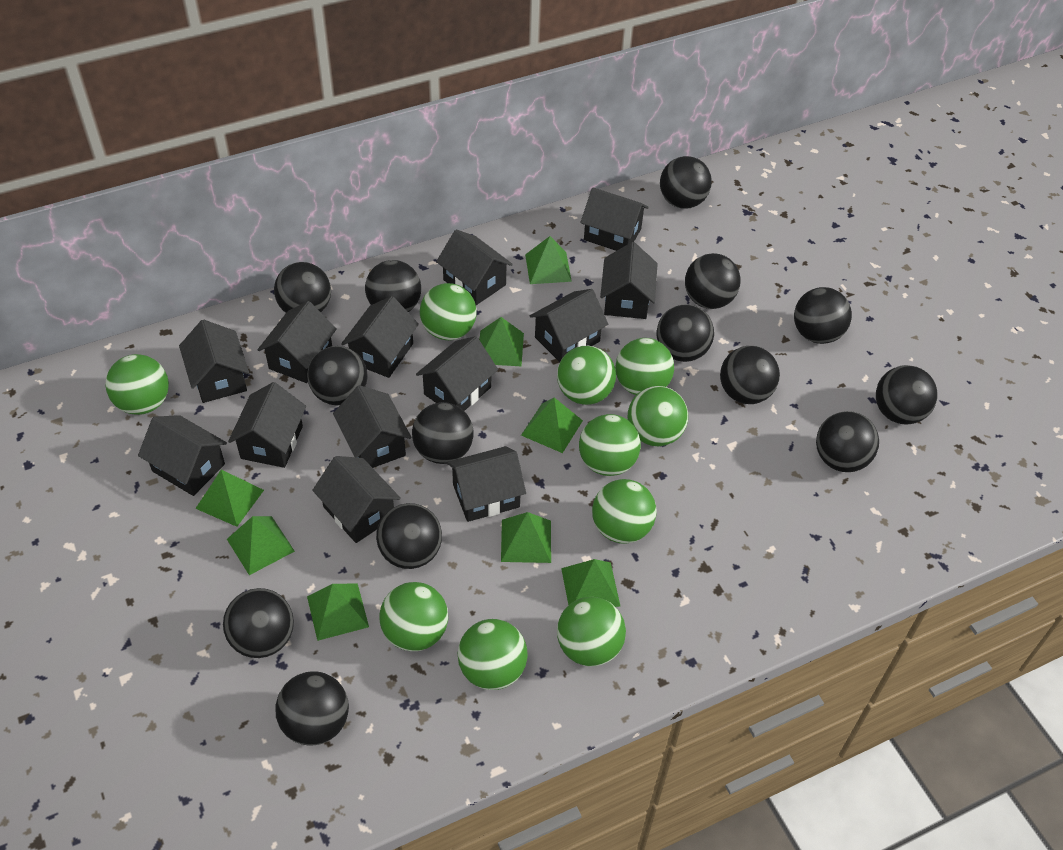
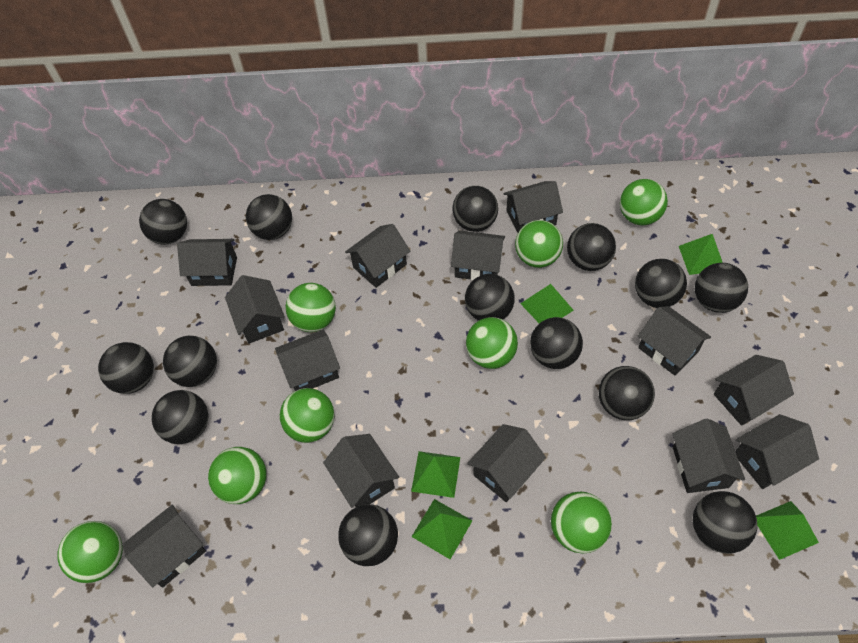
green ball: 10 -> 8
green pyramid: 8 -> 5

